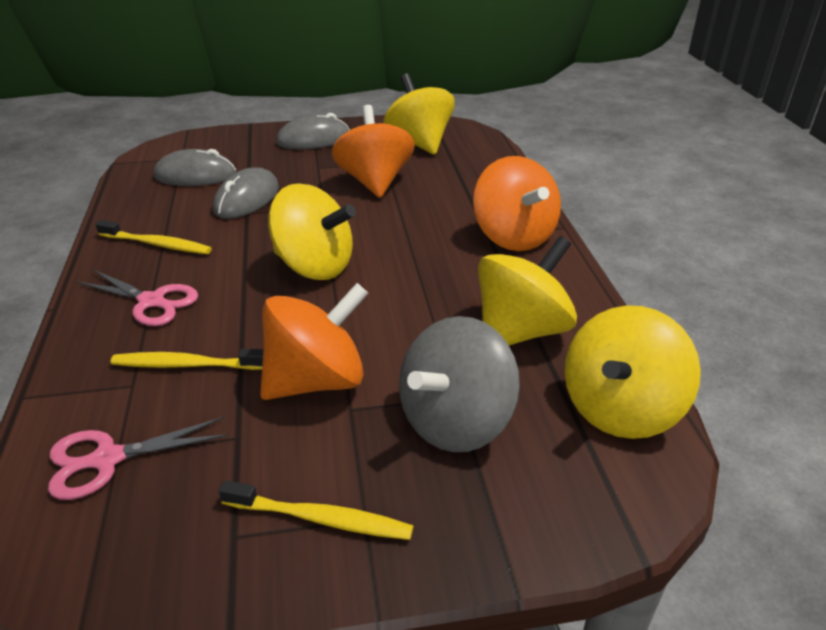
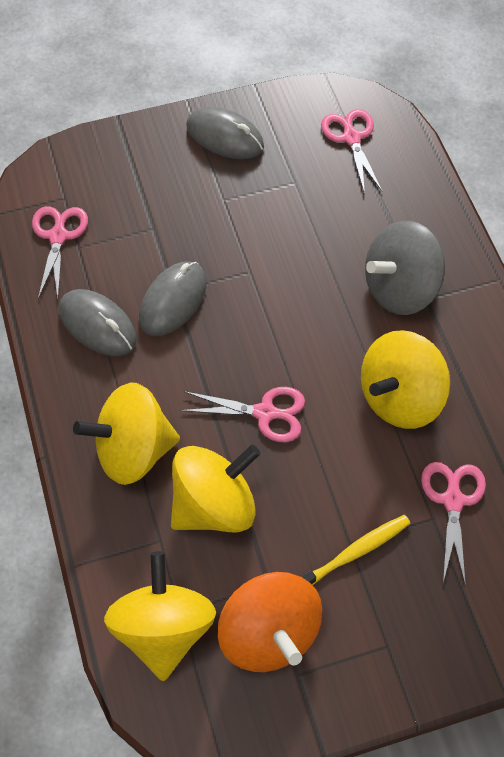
orange spinning top: 3 -> 1
pink scissors: 2 -> 4
yellow toothbrush: 3 -> 1

